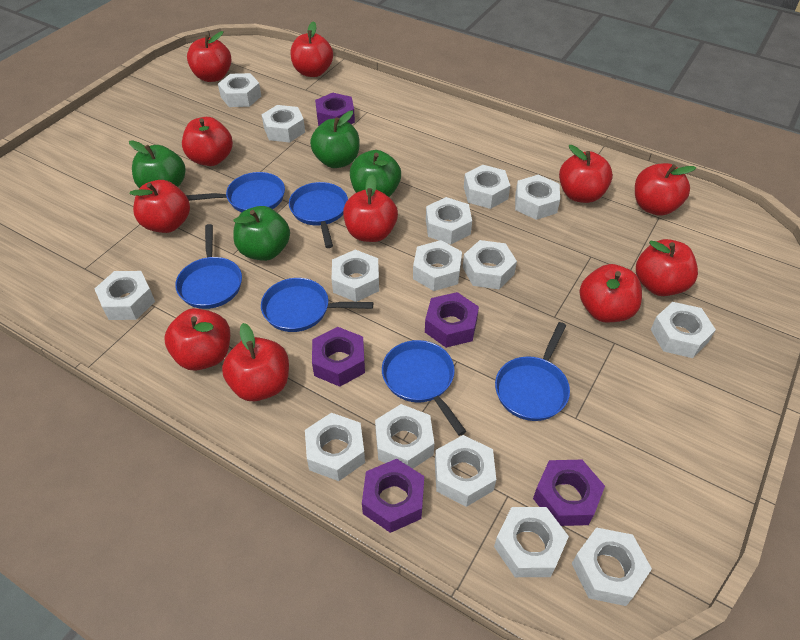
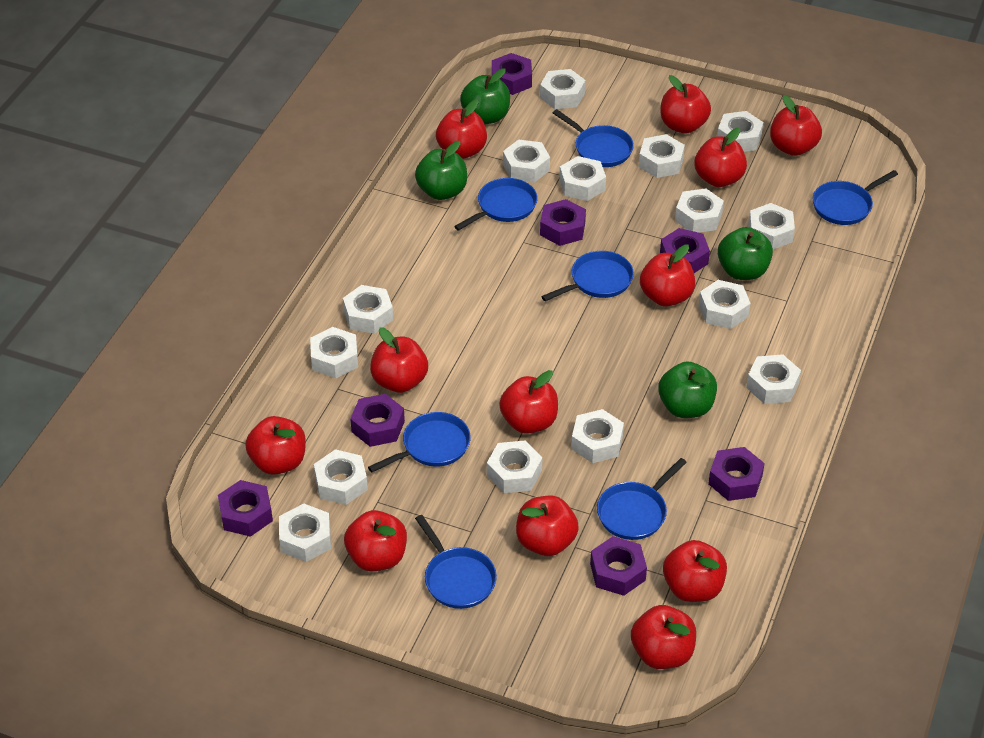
blue pan: 6 -> 7
purple nut: 5 -> 7
red apple: 11 -> 12

